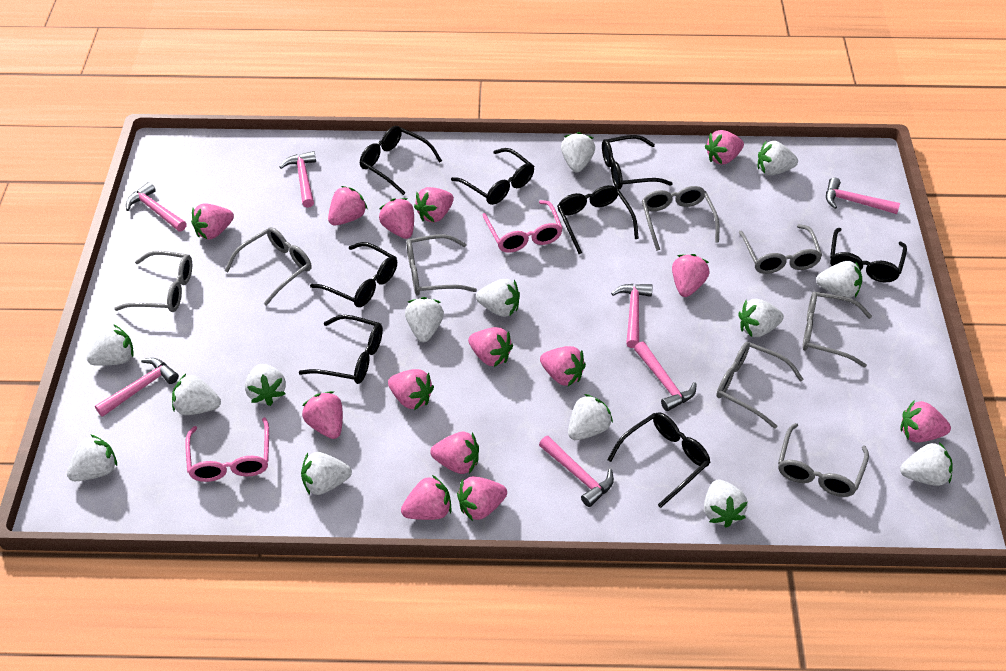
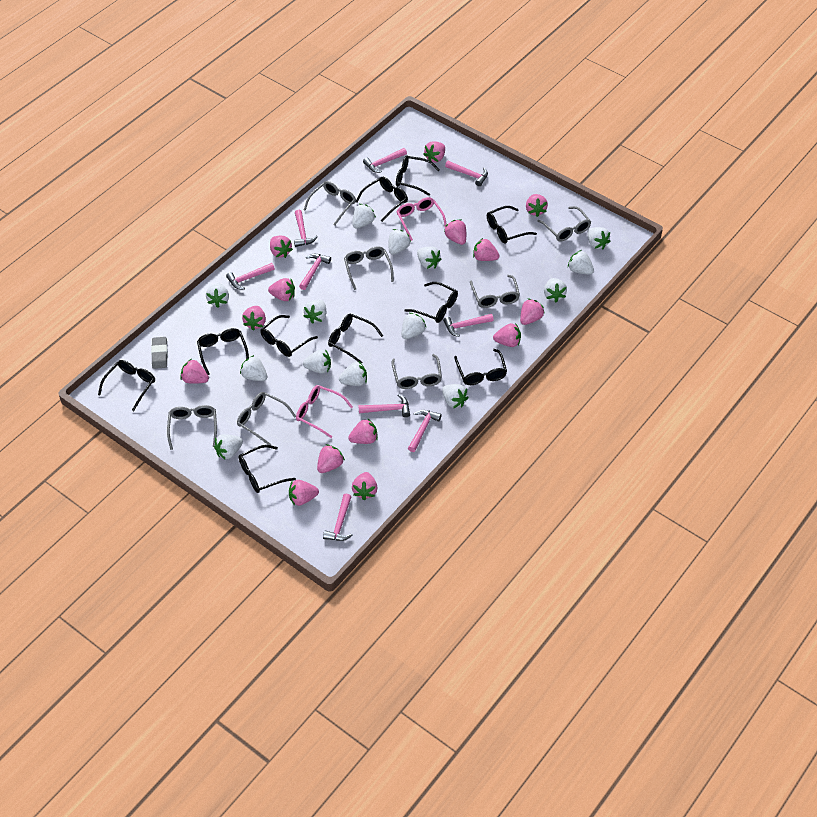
black glasses: 8 -> 10
grey eraser: 0 -> 1
grey glasses: 8 -> 7
pink hammer: 7 -> 9

